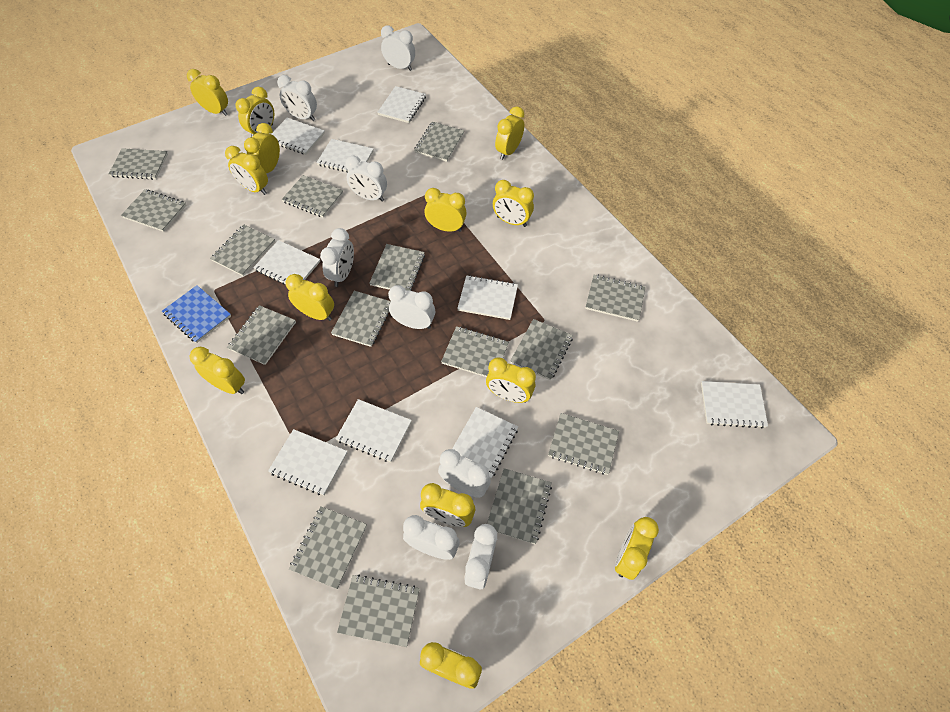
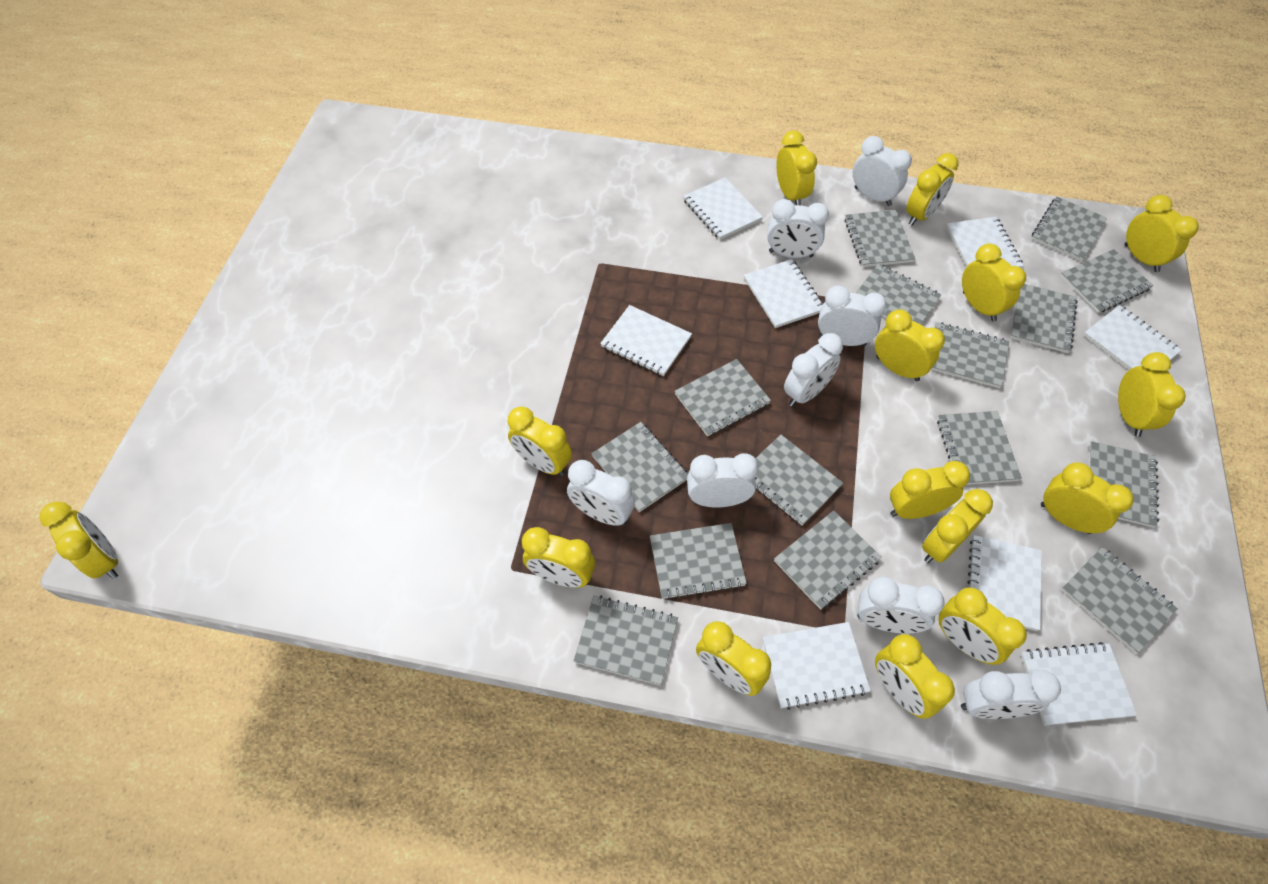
blue notebook: 1 -> 0
white notebook: 9 -> 8
yellow clock: 13 -> 15

